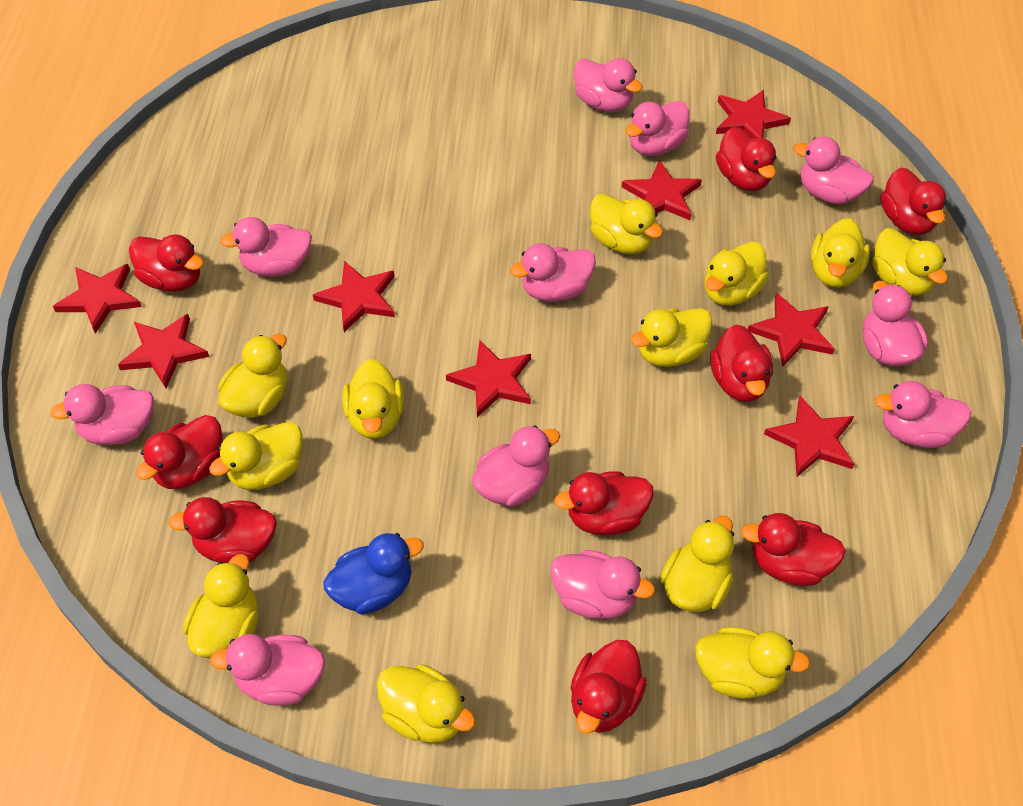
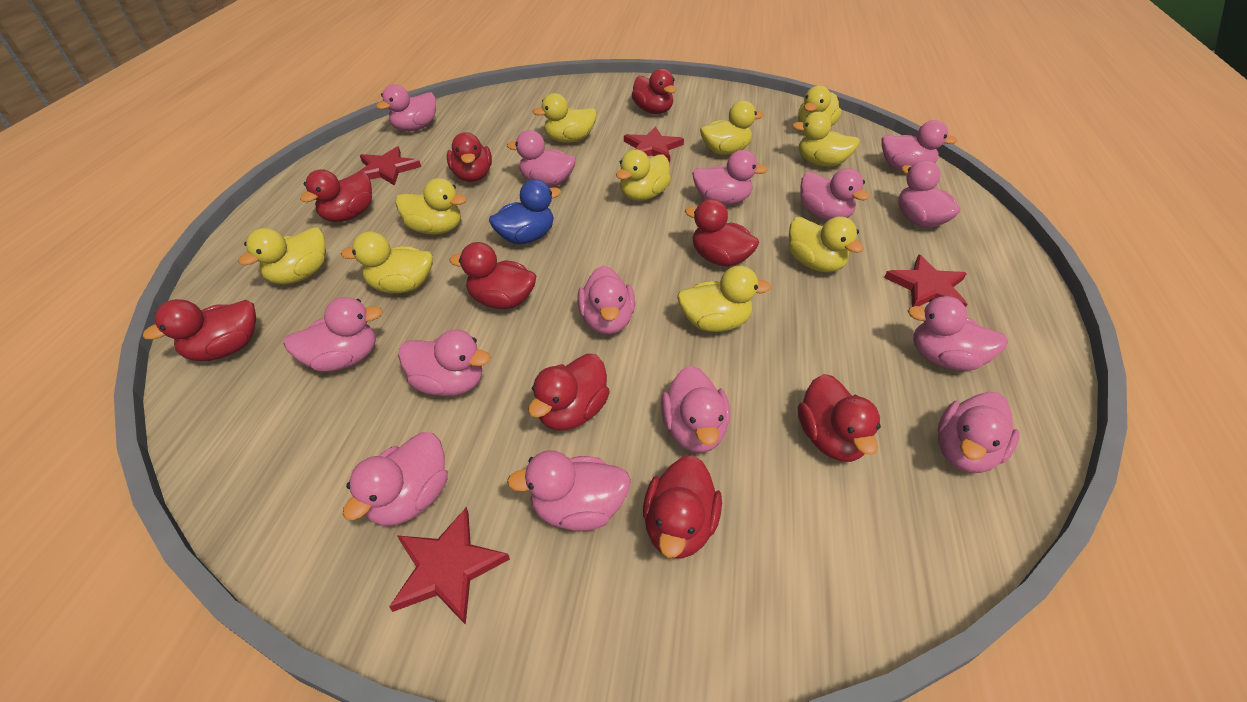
pink duck: 11 -> 14
red star: 8 -> 4
yellow duck: 12 -> 10

